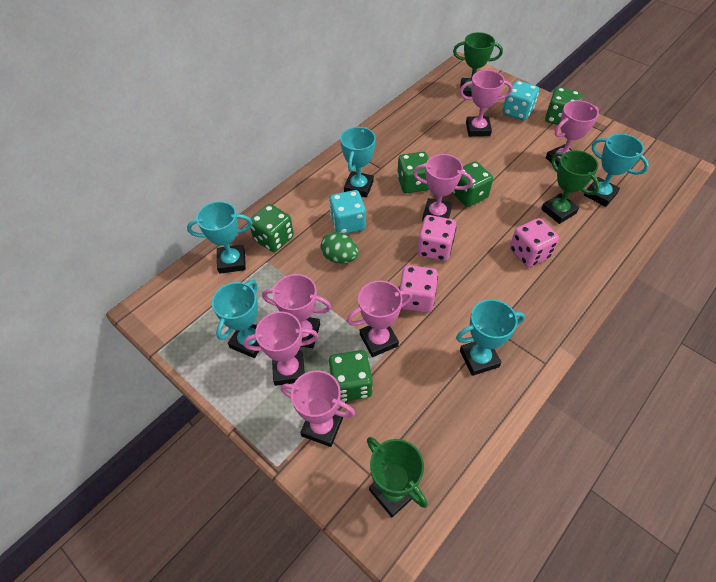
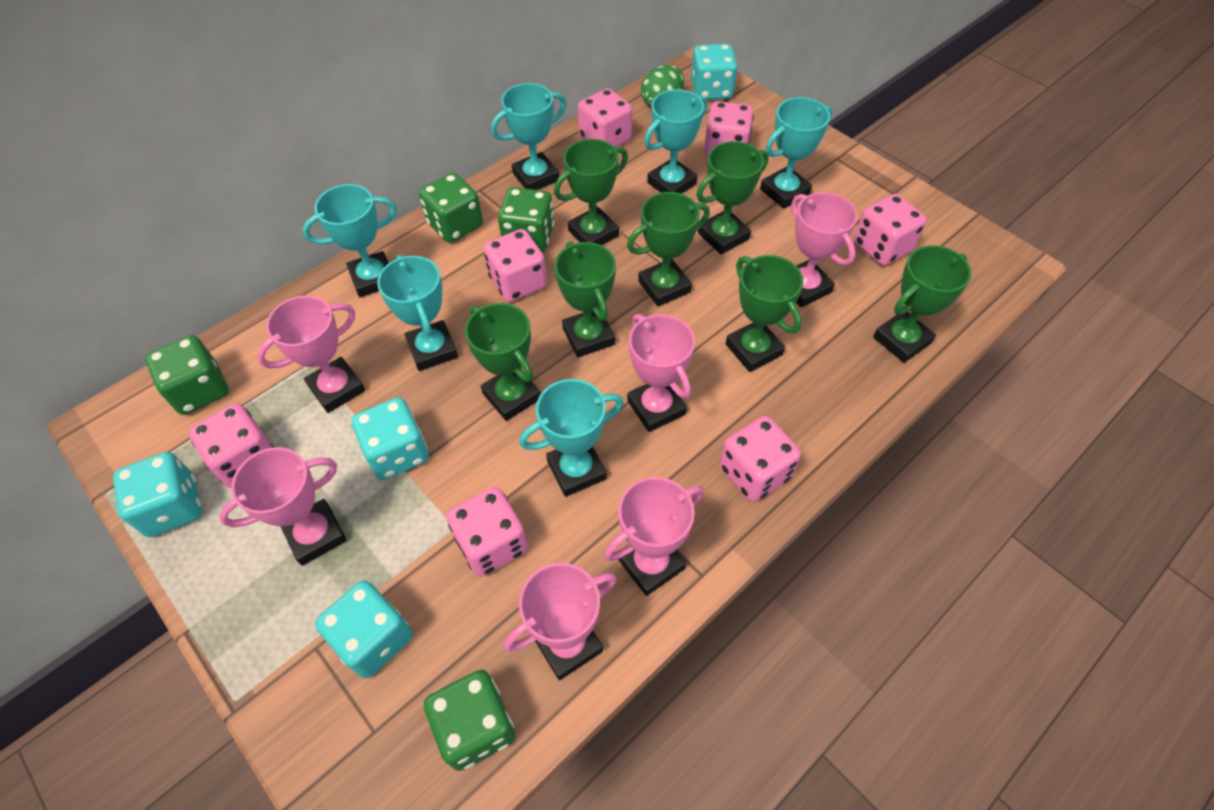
green dice: 5 -> 4
green trophy: 3 -> 7
pink dice: 3 -> 7
pink trophy: 7 -> 6
turquoise dice: 2 -> 4
turquoise trophy: 5 -> 6

